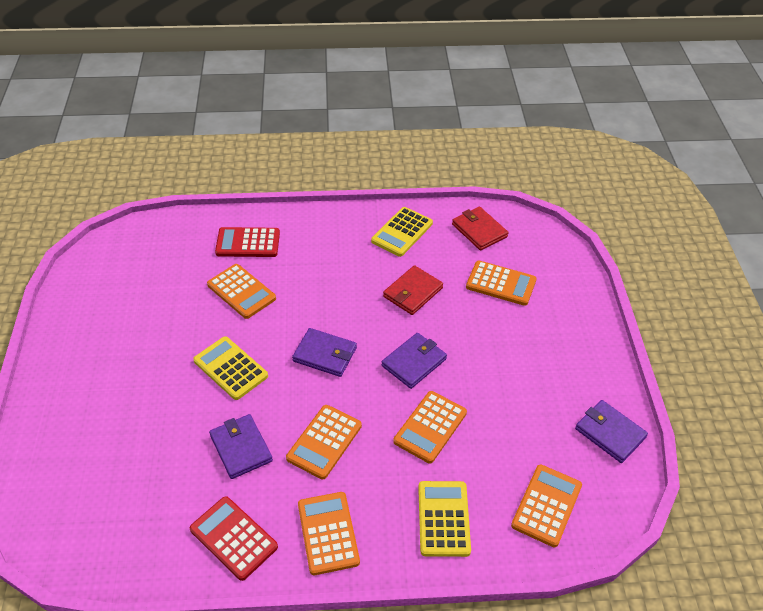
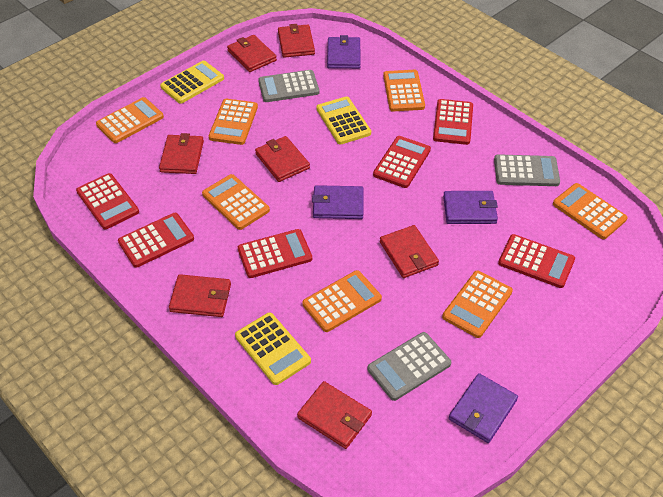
grey calculator: 0 -> 3
orange calculator: 6 -> 7
red calculator: 2 -> 6
red wallet: 2 -> 7

